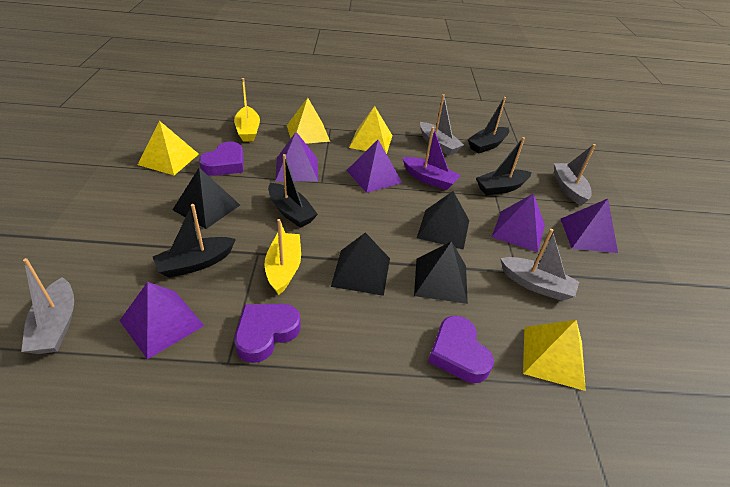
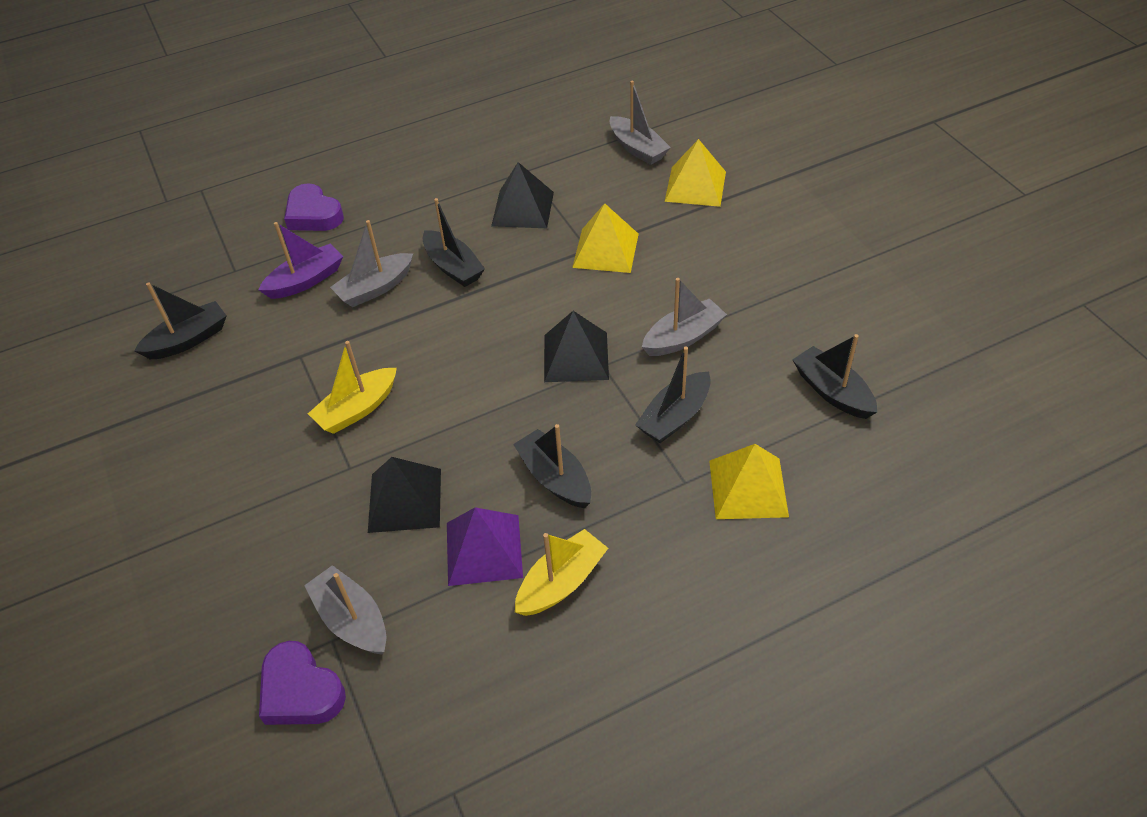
black boat: 4 -> 5
black pyramid: 4 -> 3
purple heart: 3 -> 2
purple pyramid: 5 -> 1
yellow pyramid: 4 -> 3

